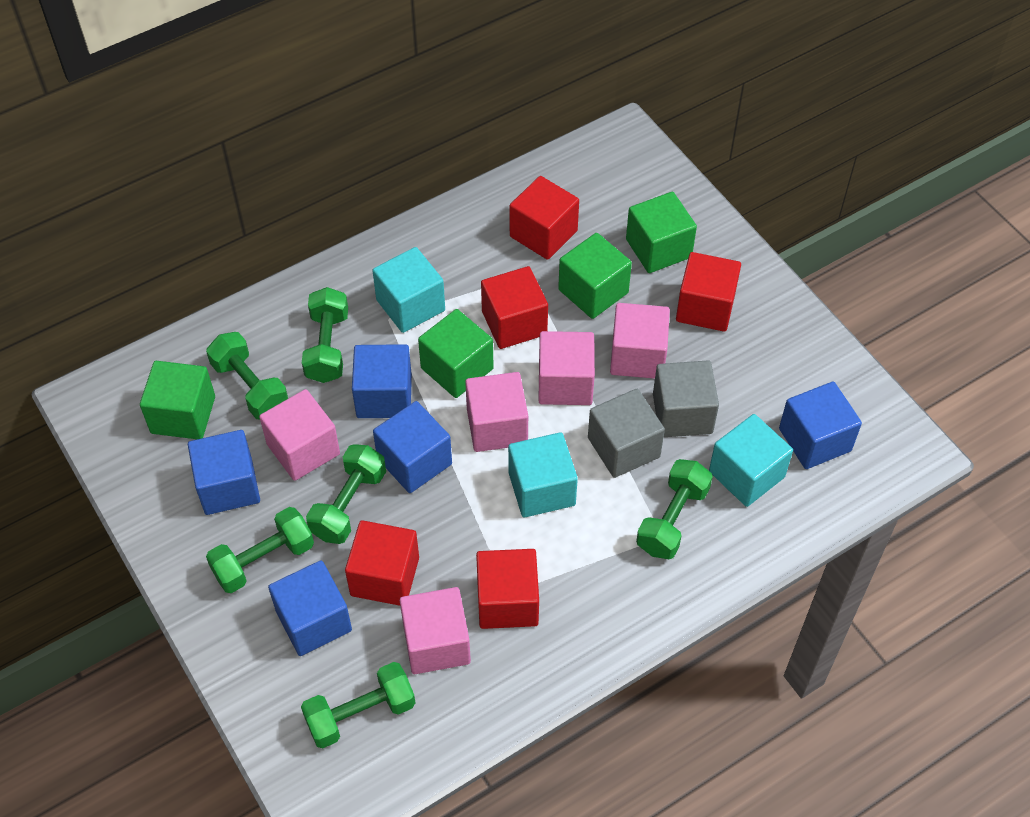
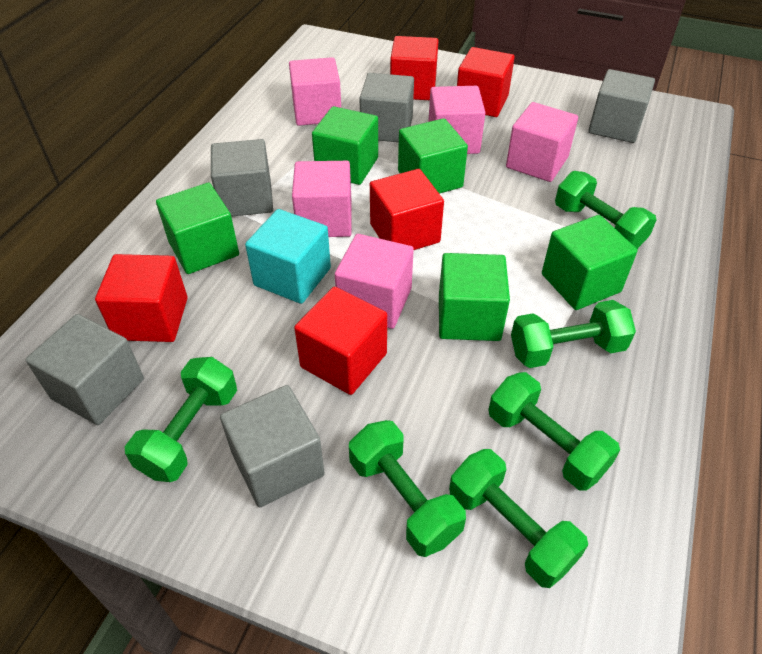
blue cube: 5 -> 0
green cube: 4 -> 5
grey cube: 2 -> 5
turquoise cube: 3 -> 1

